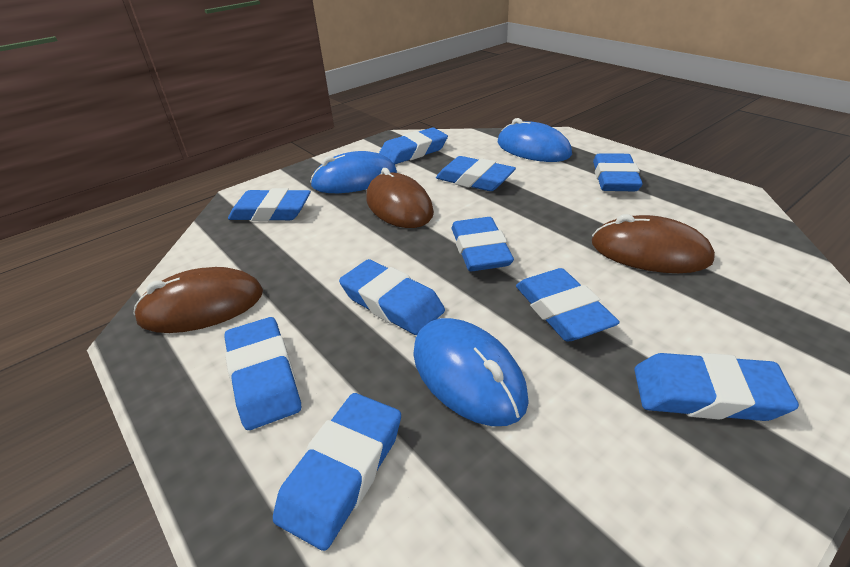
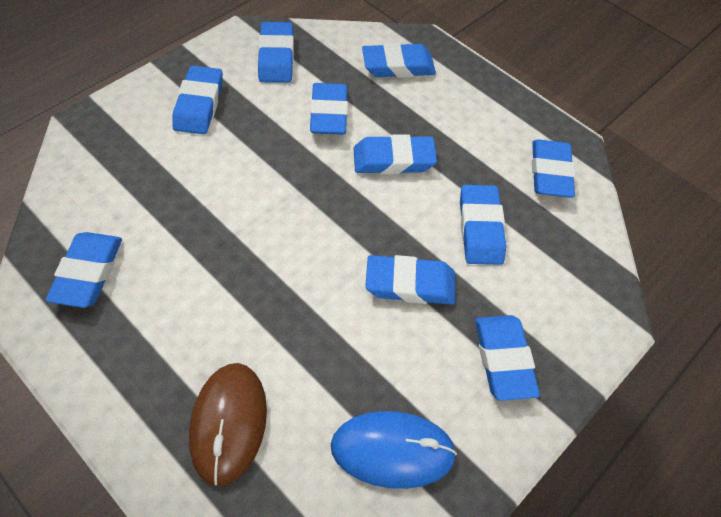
blue mouse: 3 -> 1
brown mouse: 3 -> 1

